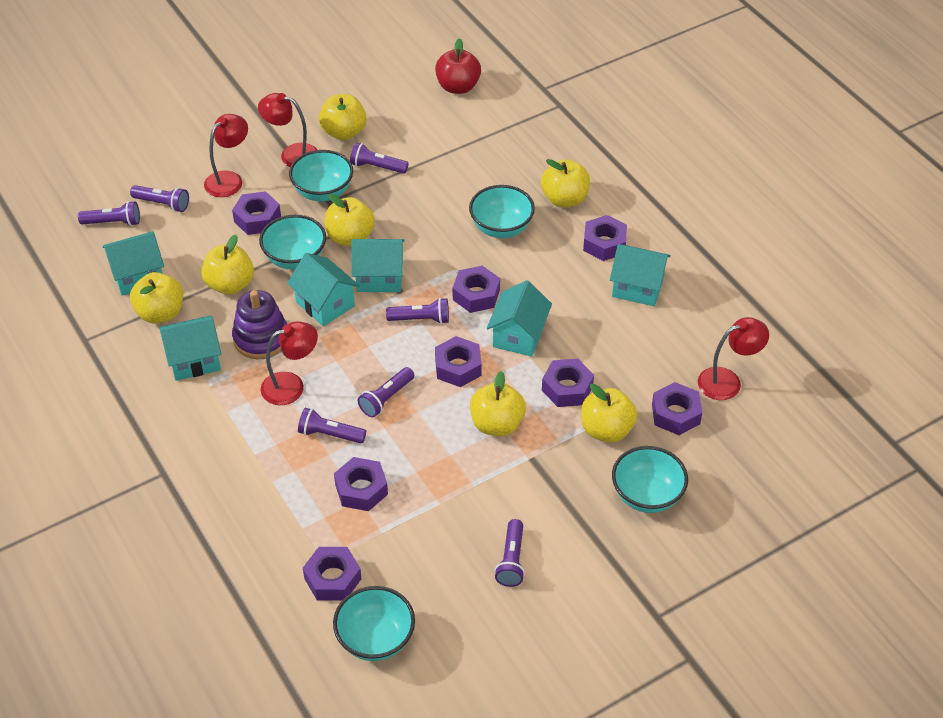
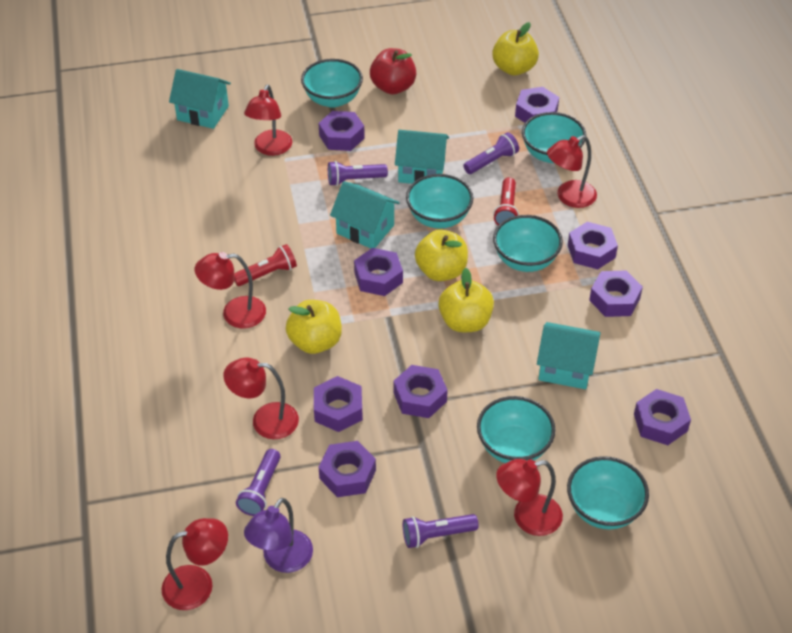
purple flashlight: 7 -> 4
purple lamp: 0 -> 1
purple nut: 8 -> 9
purple stacking toy: 1 -> 0
red flashlight: 0 -> 2
red lamp: 4 -> 6
turquoise bowl: 5 -> 6
turquoise house: 6 -> 4
yellow apple: 7 -> 4

